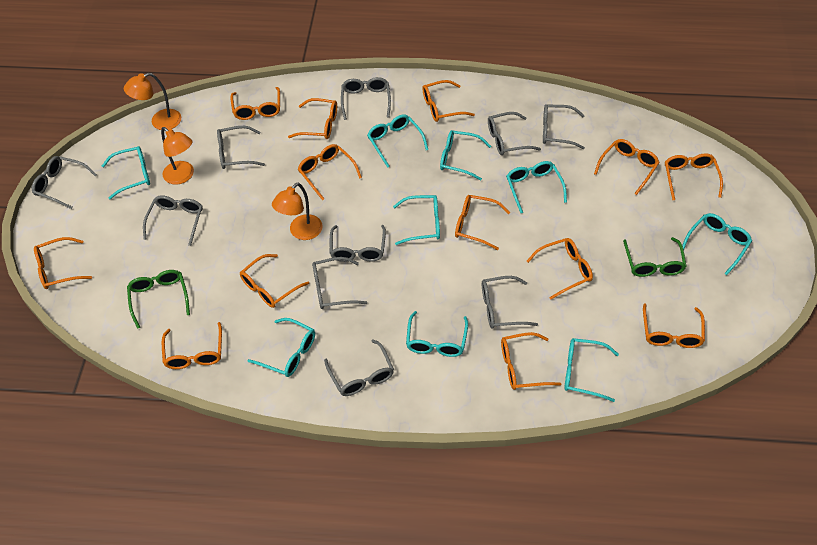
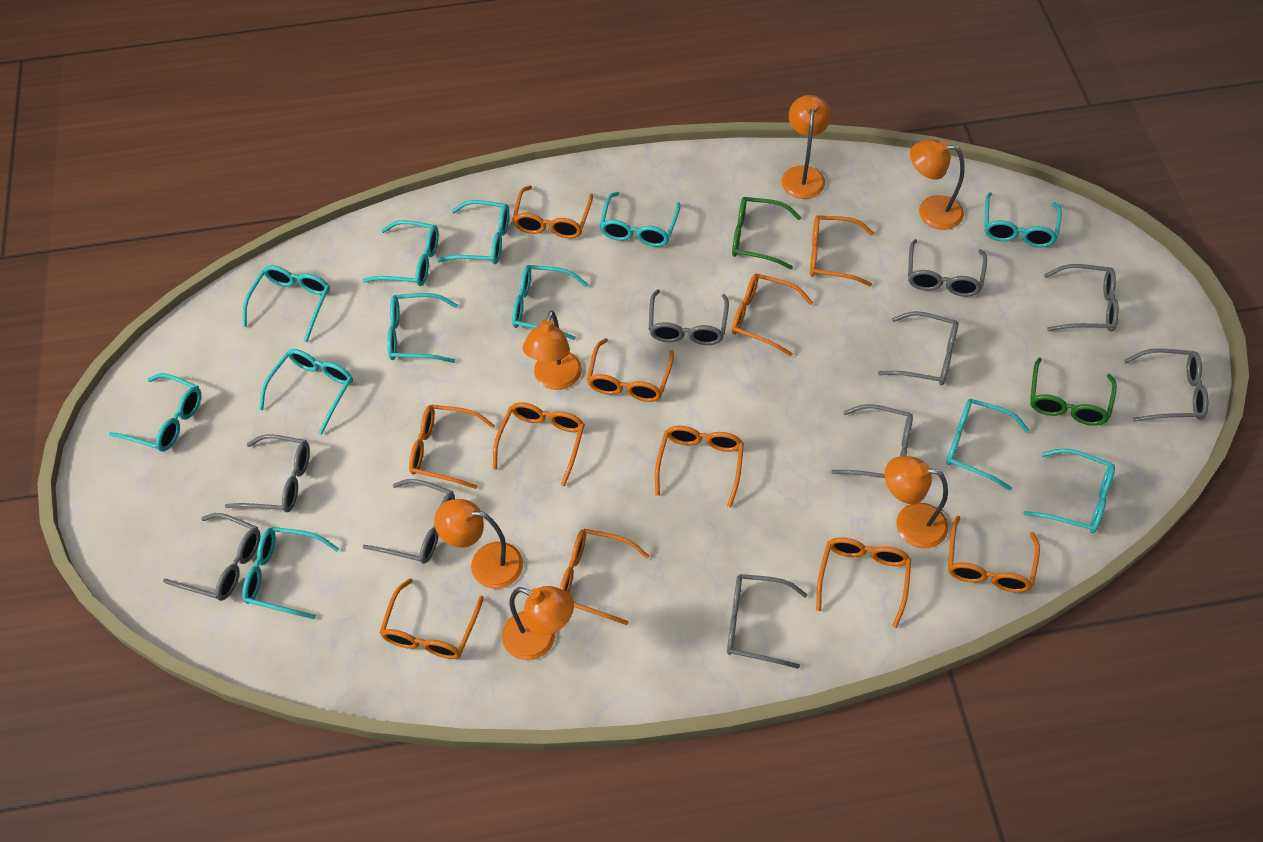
orange glasses: 13 -> 11
orange lamp: 3 -> 6
turquoise glasses: 9 -> 12

